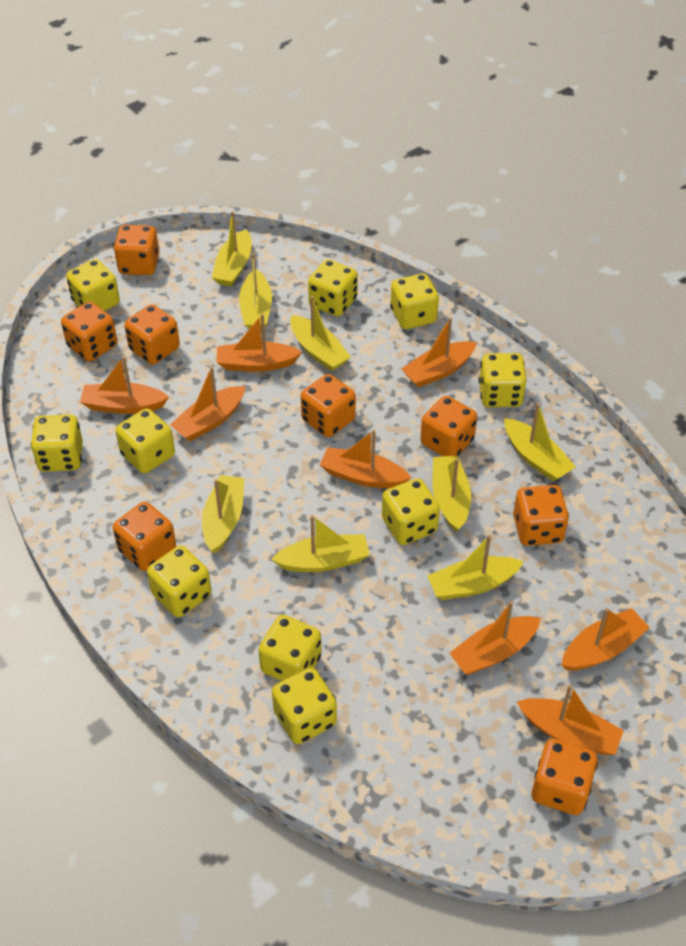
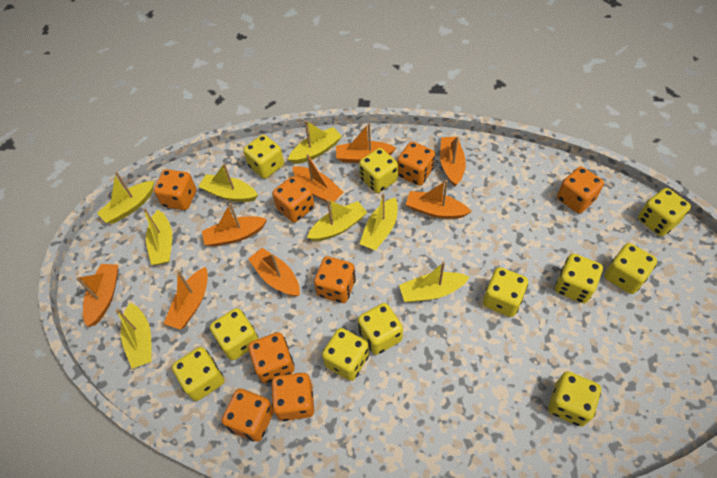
yellow dice: 10 -> 11

